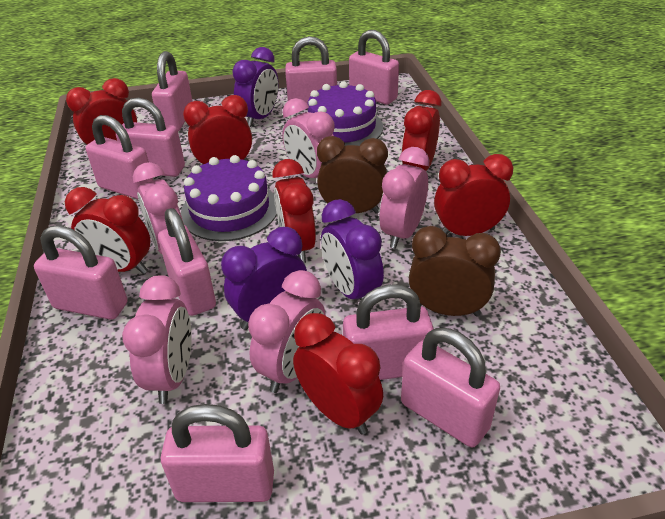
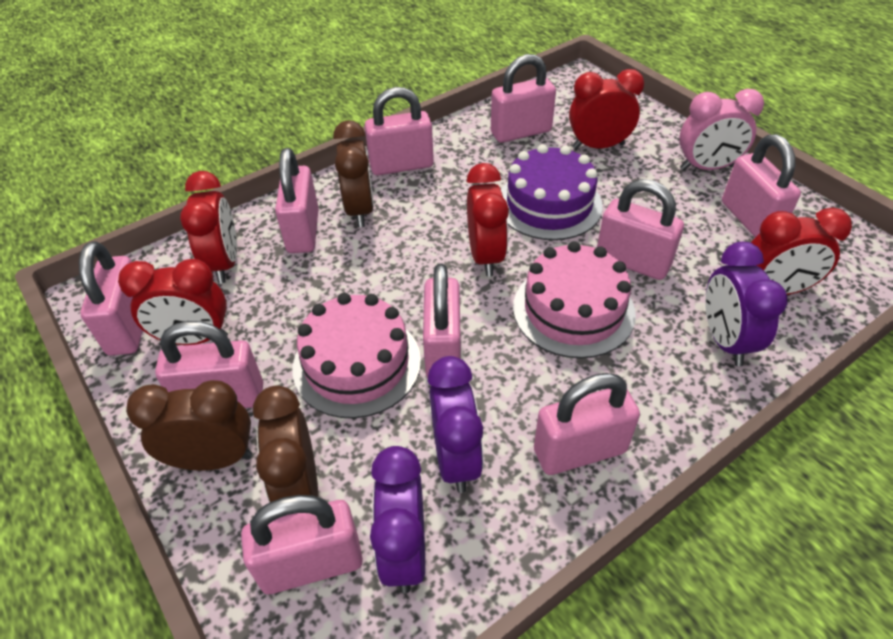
brown clock: 2 -> 3
pink cake: 0 -> 2
pink clock: 5 -> 1
purple cake: 2 -> 1
red clock: 7 -> 5

